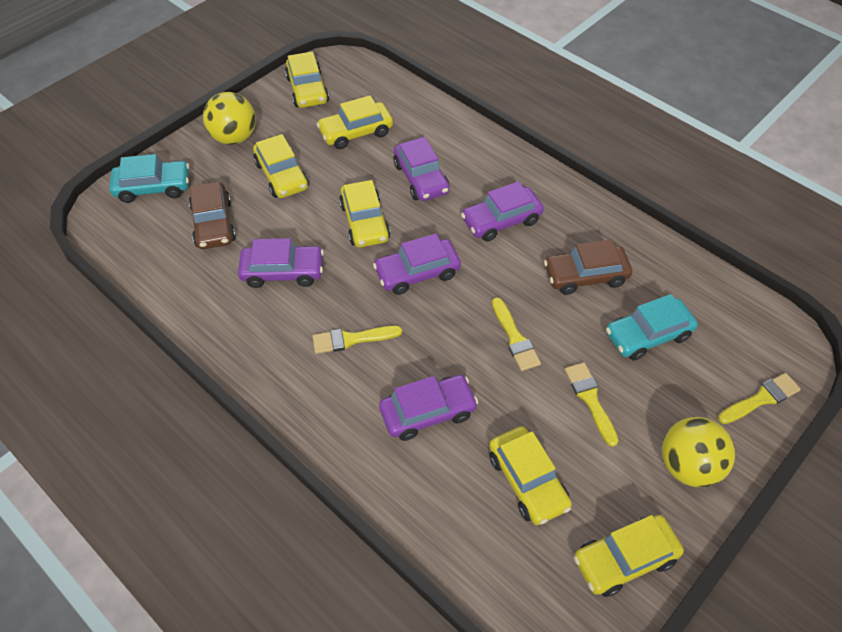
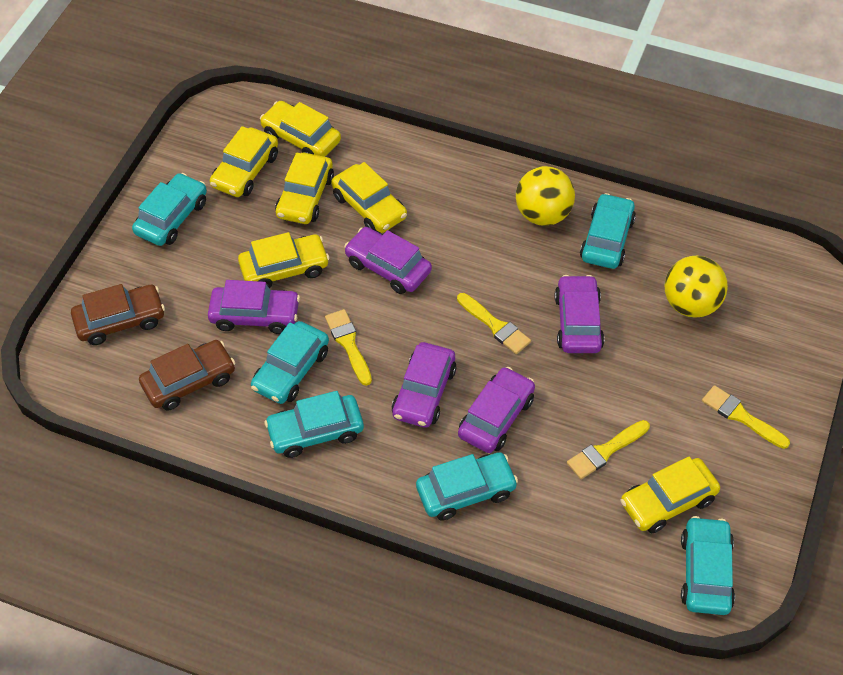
turquoise car: 2 -> 6

